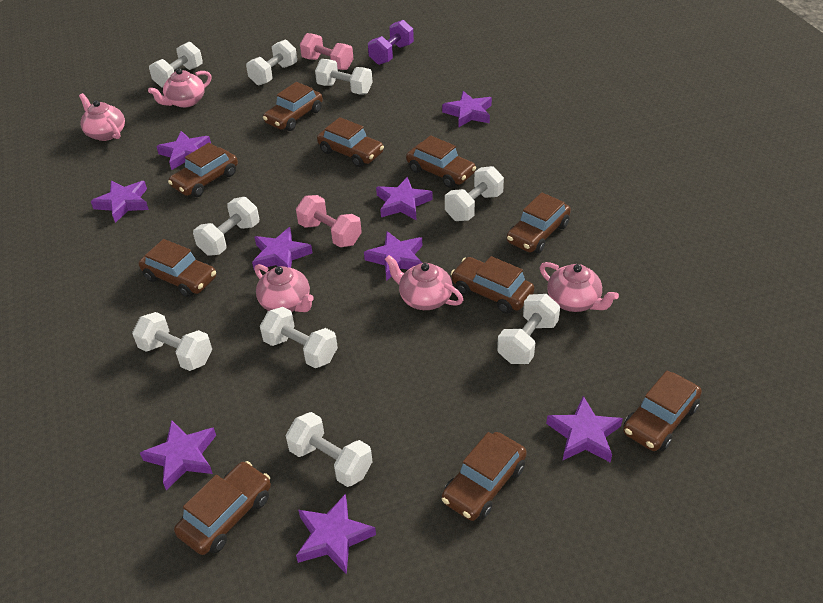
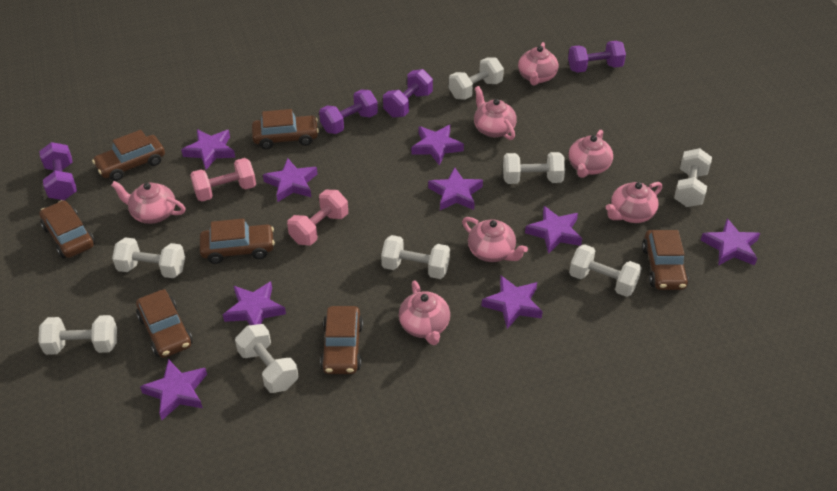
brown car: 10 -> 7
pink teapot: 5 -> 7
purple dumbbell: 1 -> 4
white dumbbell: 9 -> 8

